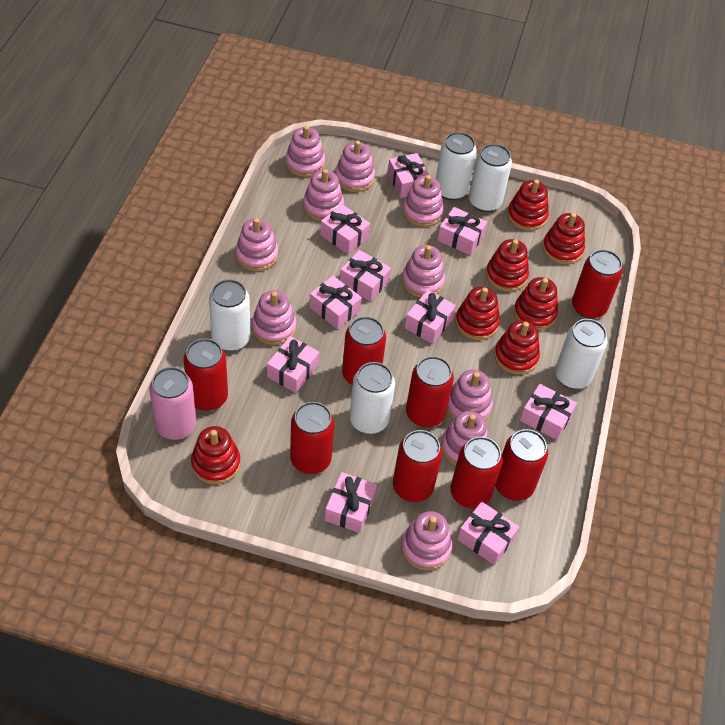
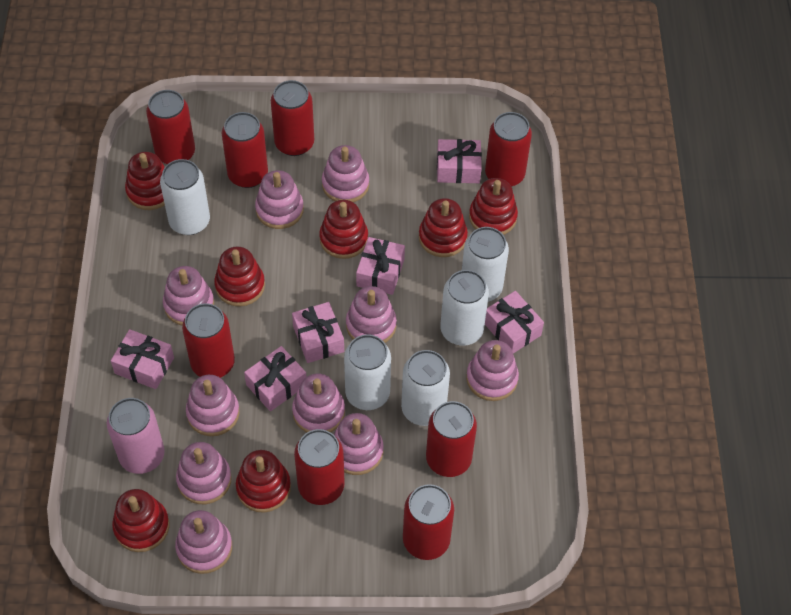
pink gift: 10 -> 6

